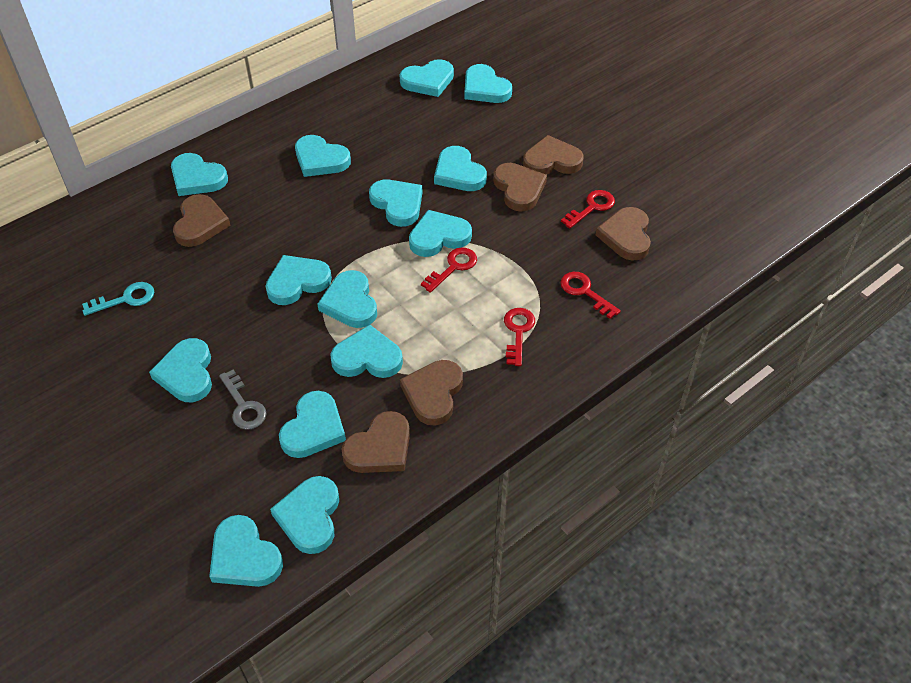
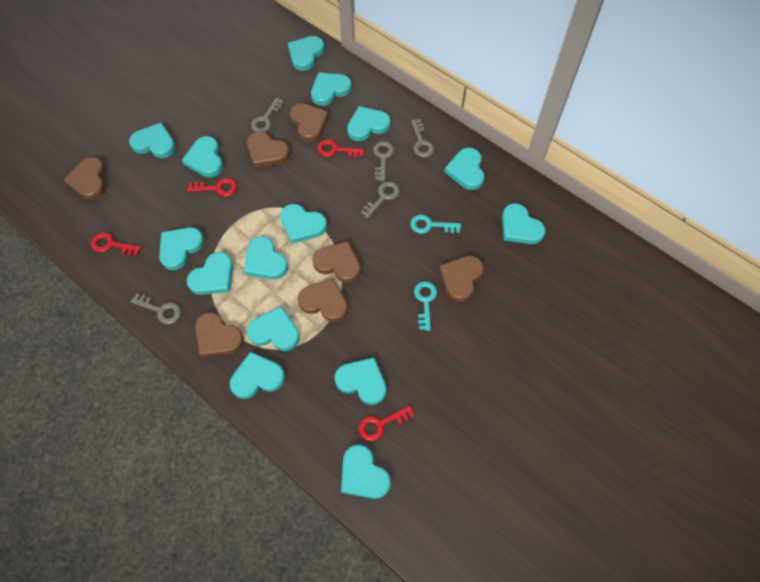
brown heart: 6 -> 7
grey key: 1 -> 5
turquoise heart: 14 -> 15
turquoise key: 1 -> 2

